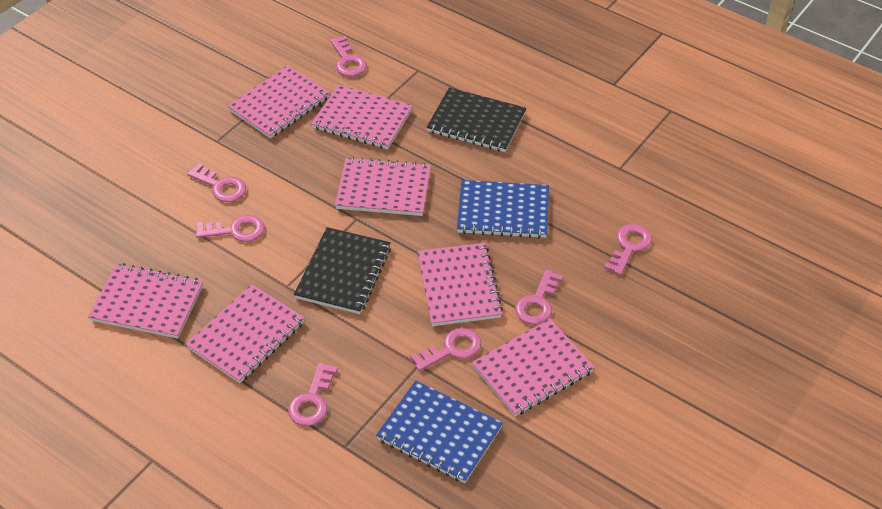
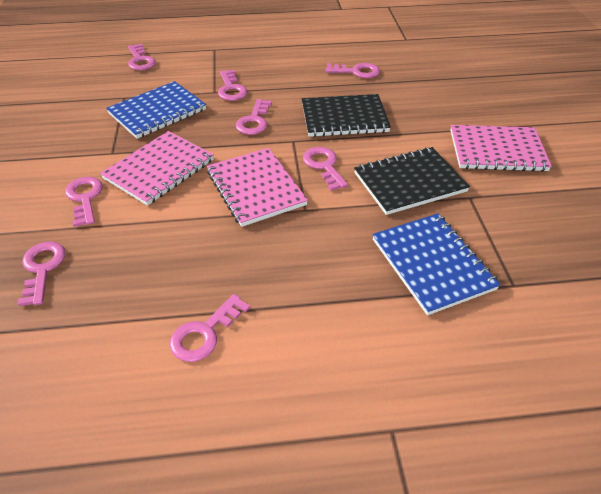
pink key: 7 -> 8
pink notebook: 7 -> 3

